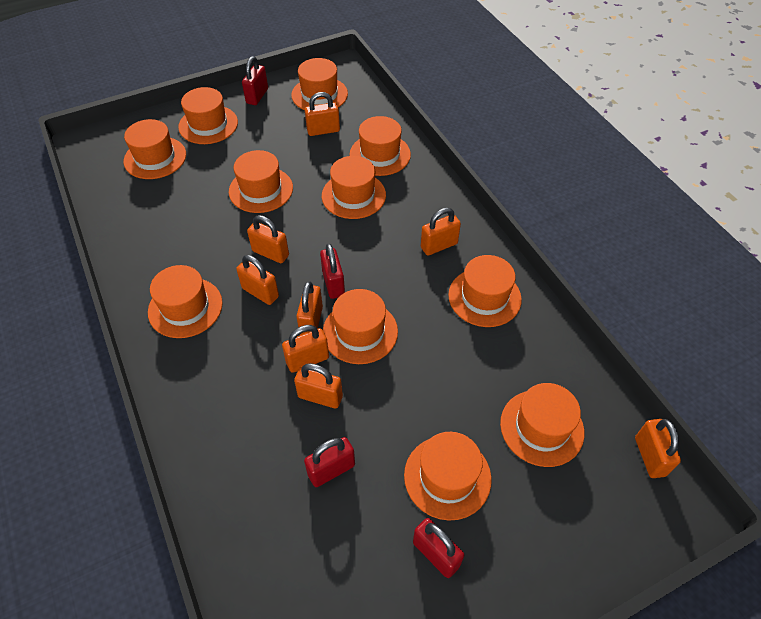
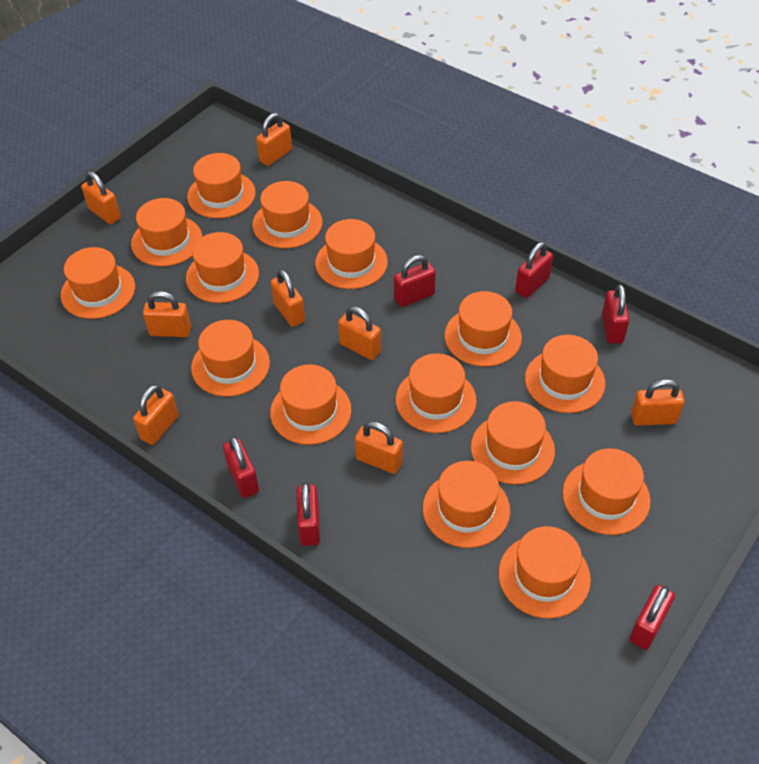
orange hat: 11 -> 15
red padlock: 4 -> 6

